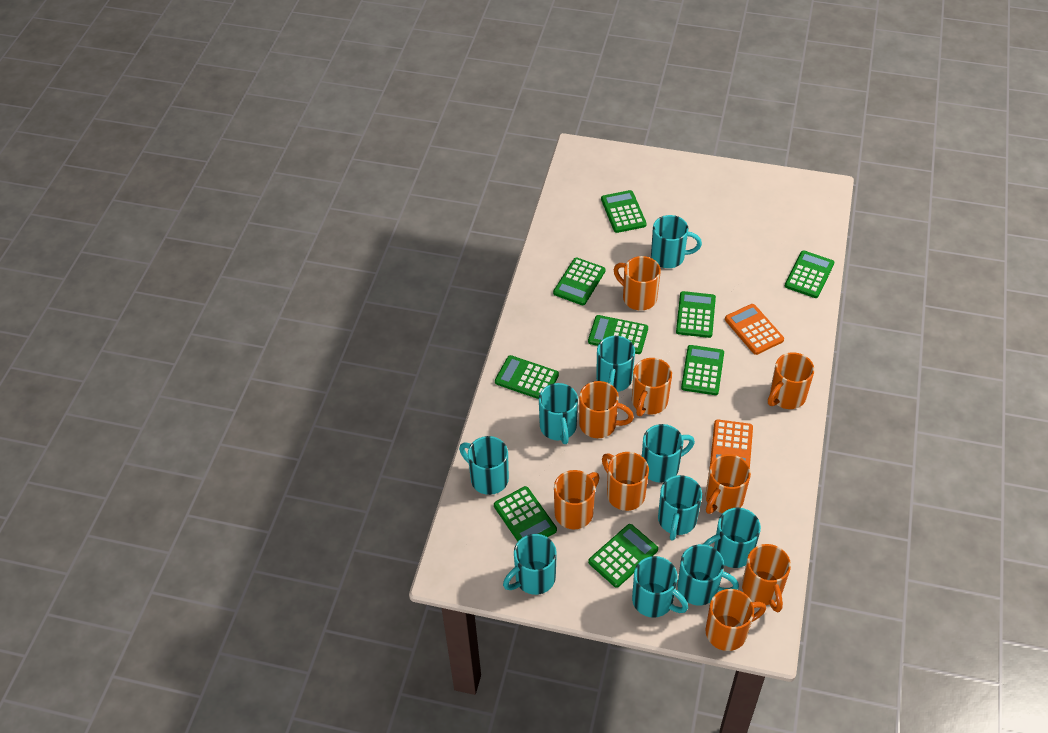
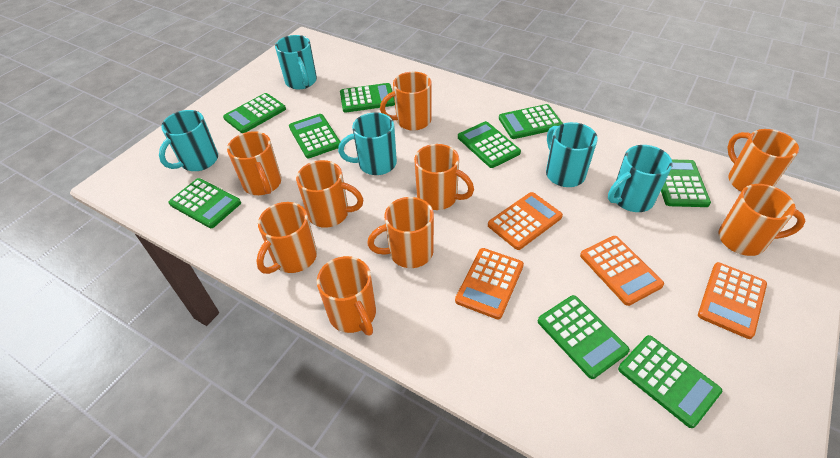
orange calculator: 2 -> 4
turquoise mug: 10 -> 5

